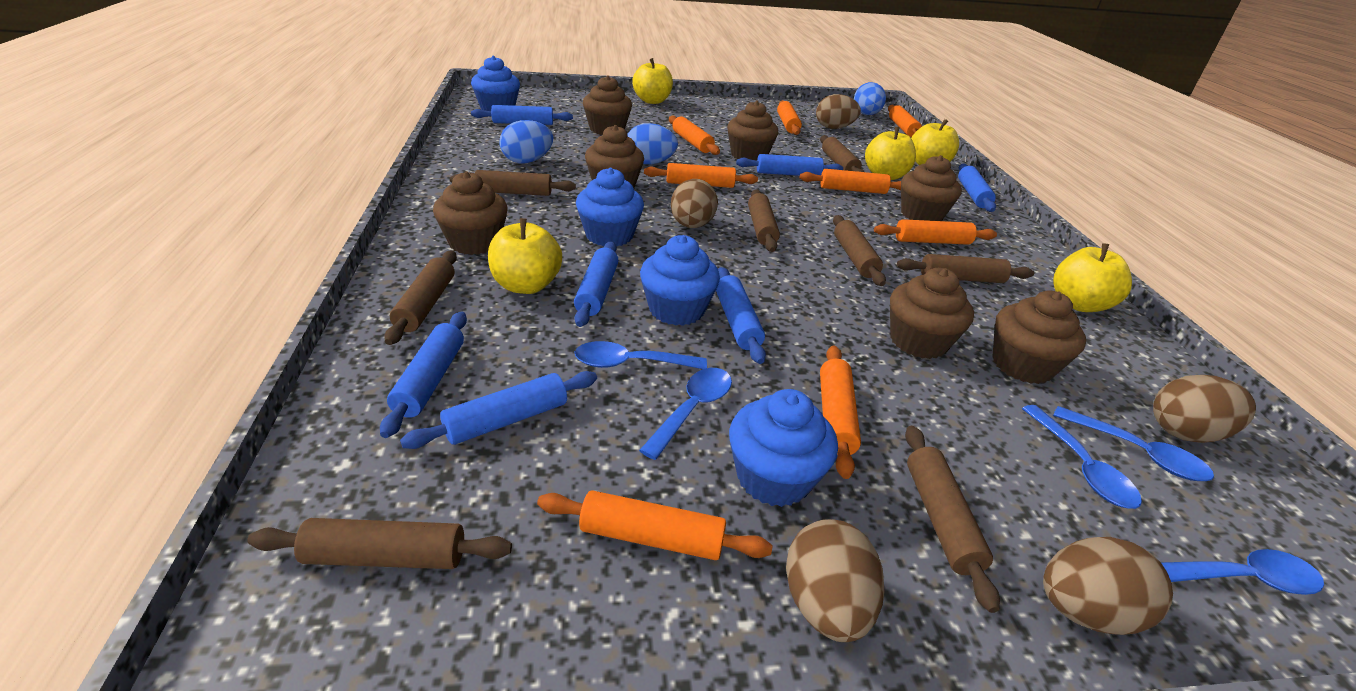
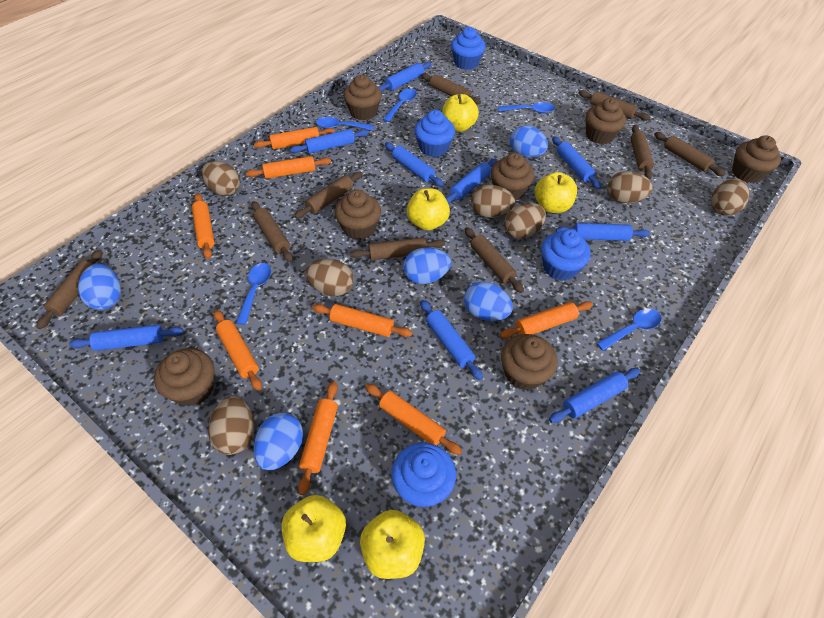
blue egg: 3 -> 5
blue rolling pin: 7 -> 9
brown egg: 5 -> 7
brown rolling pin: 8 -> 9

